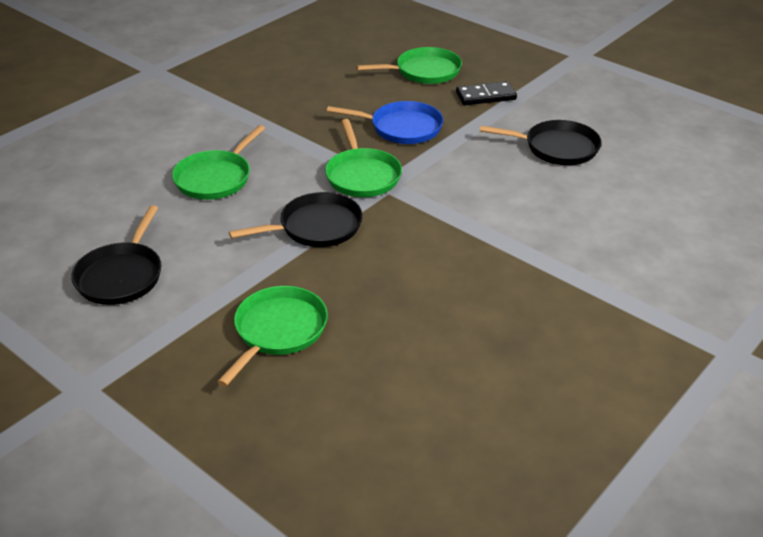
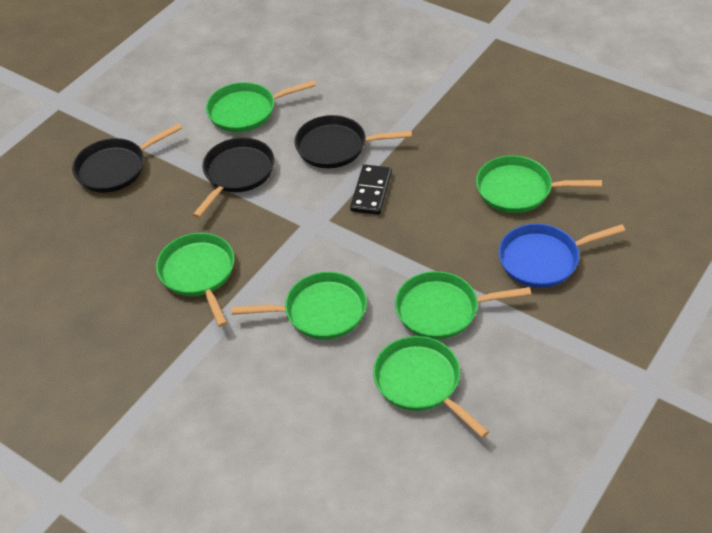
green pan: 4 -> 6

